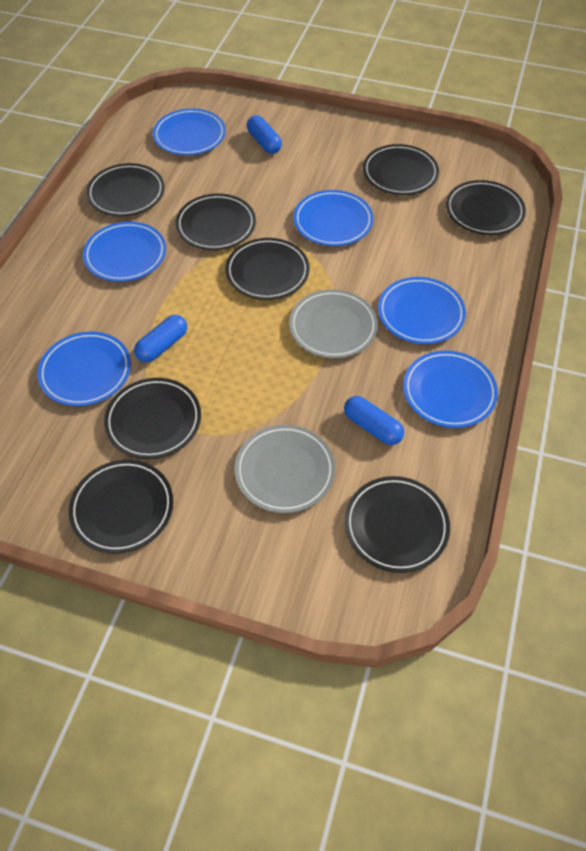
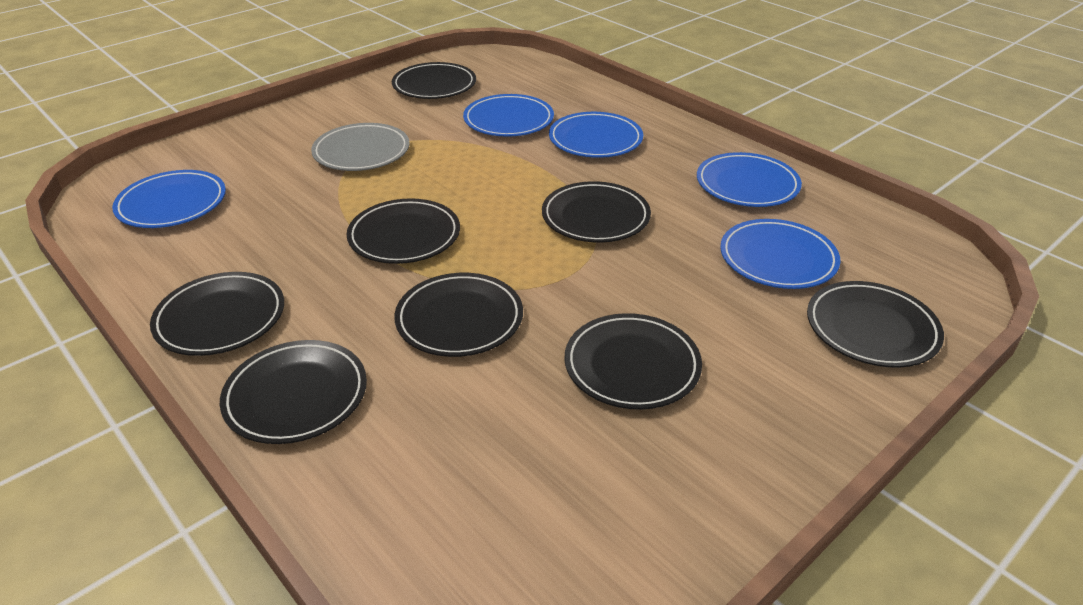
blue capsule: 3 -> 0
blue plate: 6 -> 5
grey plate: 2 -> 1

